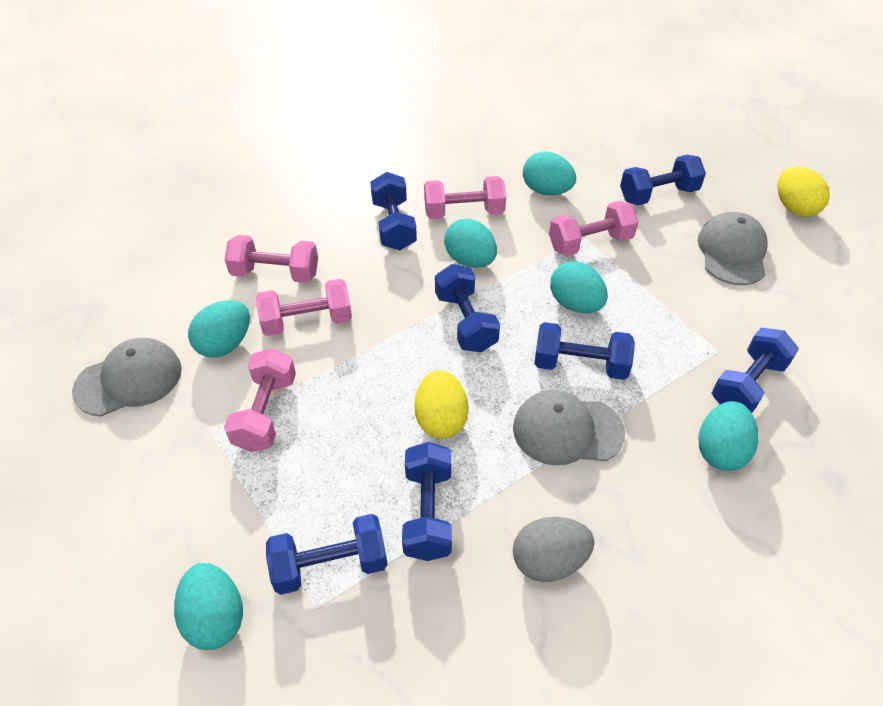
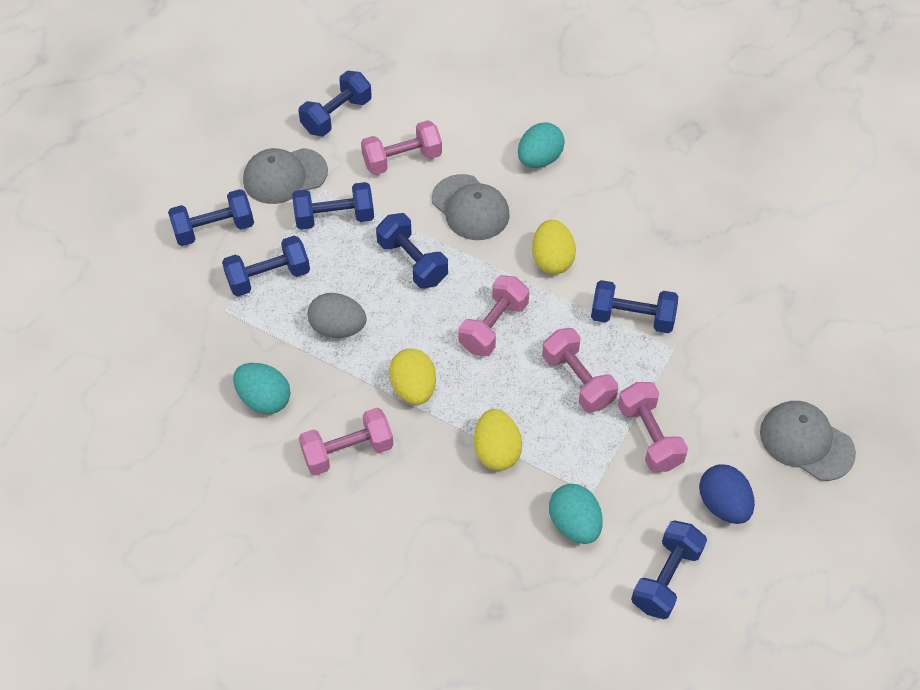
blue egg: 0 -> 1
turquoise egg: 6 -> 3
yellow egg: 2 -> 3

